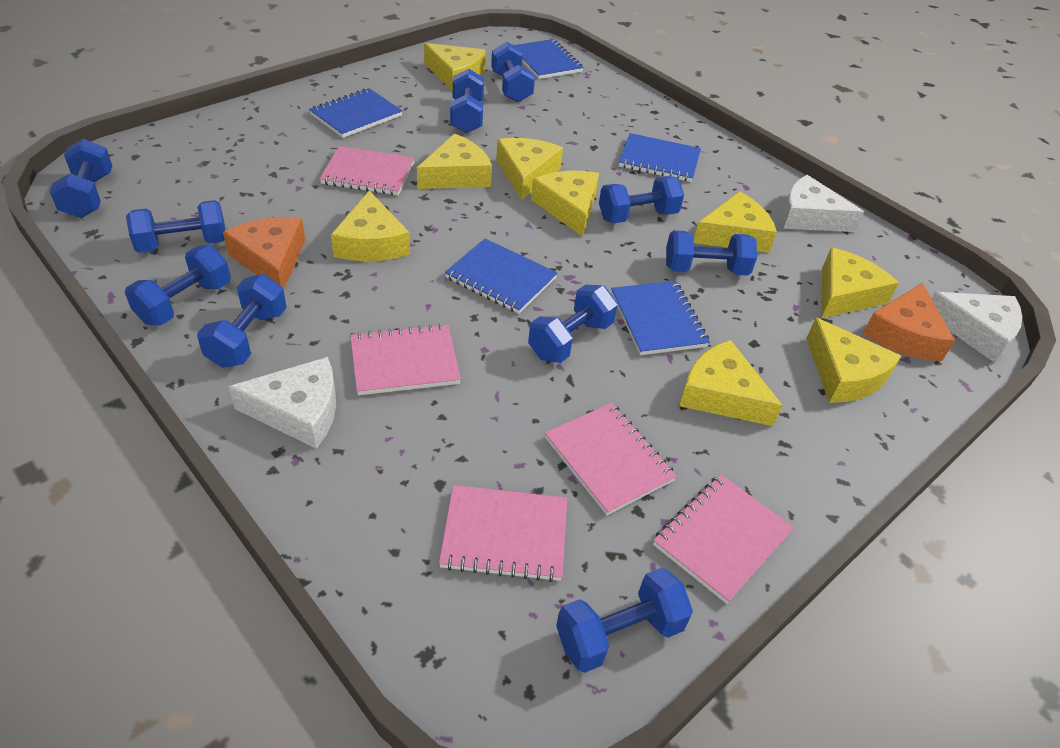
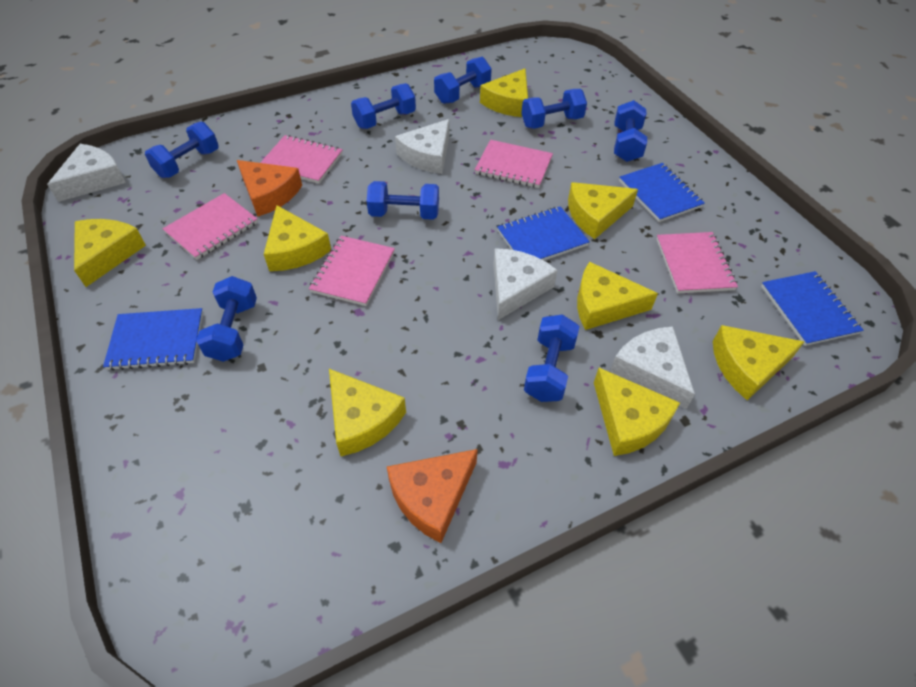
blue dumbbell: 10 -> 8
blue notebook: 5 -> 4
white cheese: 3 -> 4
yellow cheese: 9 -> 8

